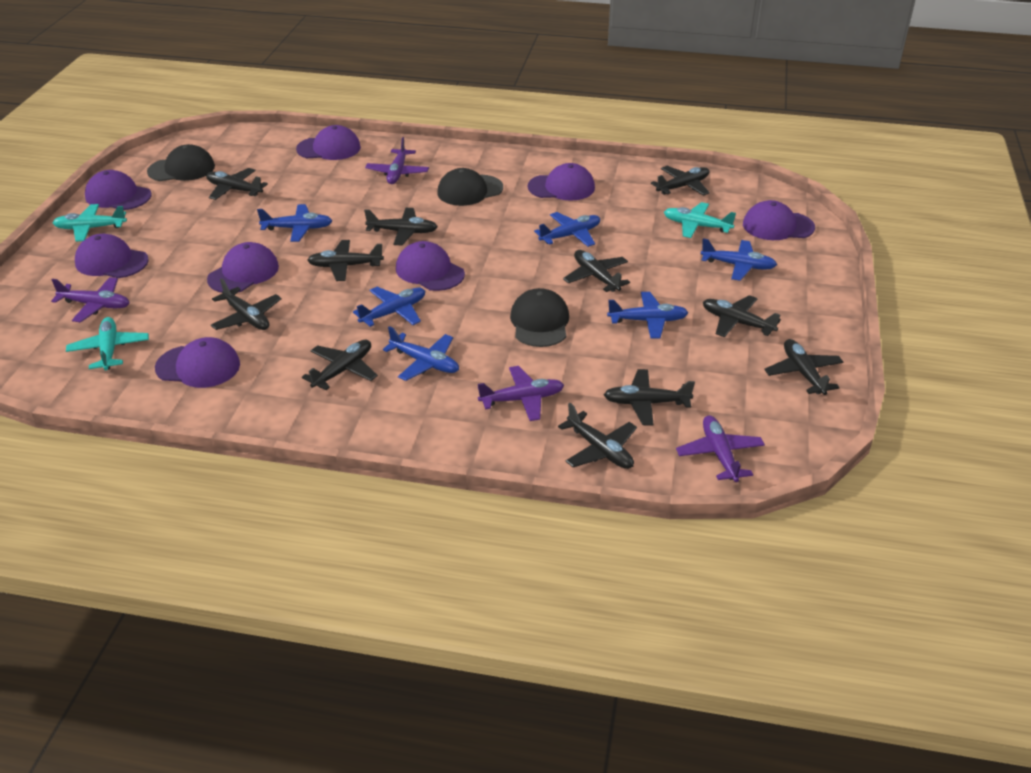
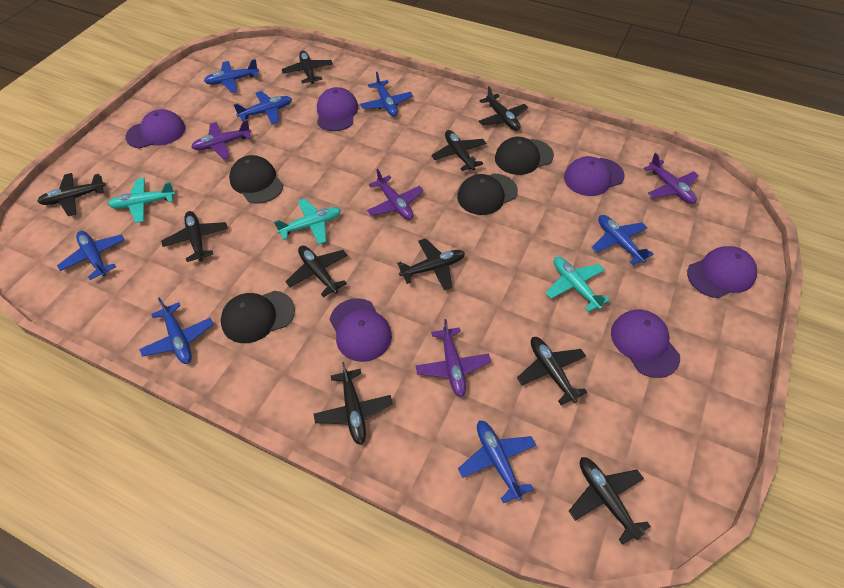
black cap: 3 -> 4
black plane: 11 -> 10
blue plane: 6 -> 7
purple cap: 8 -> 6

